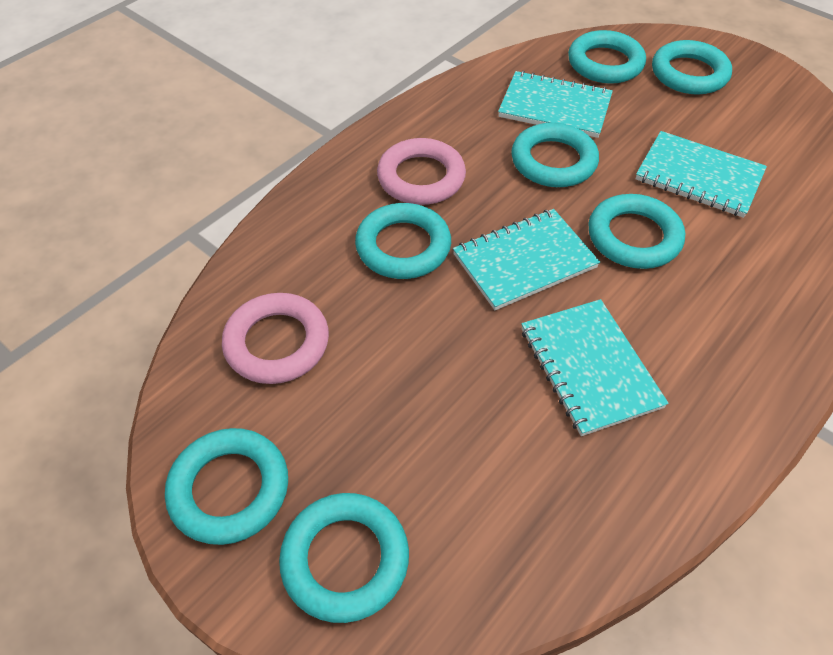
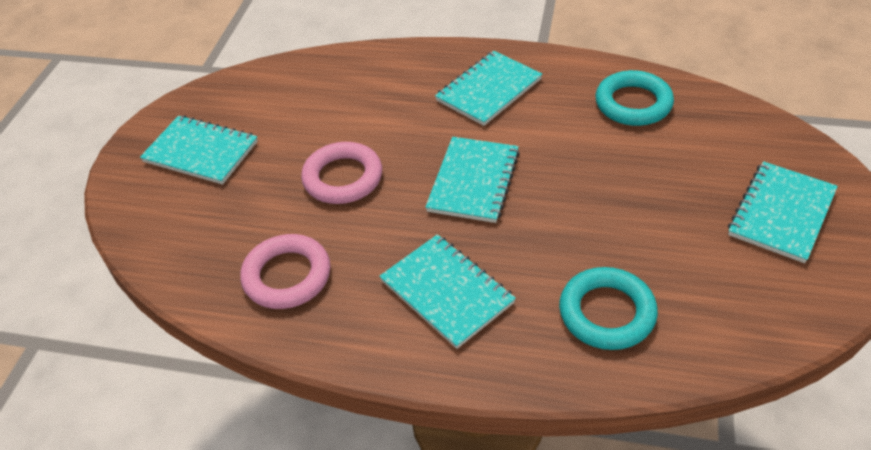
turquoise notebook: 4 -> 5
turquoise ring: 7 -> 2

